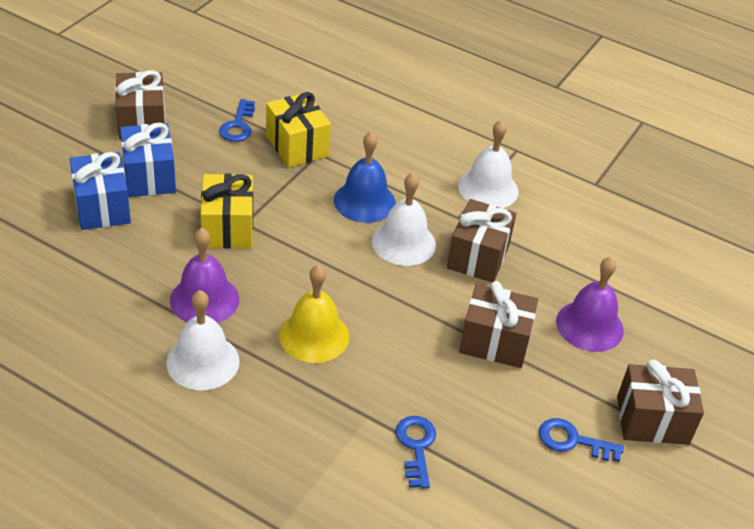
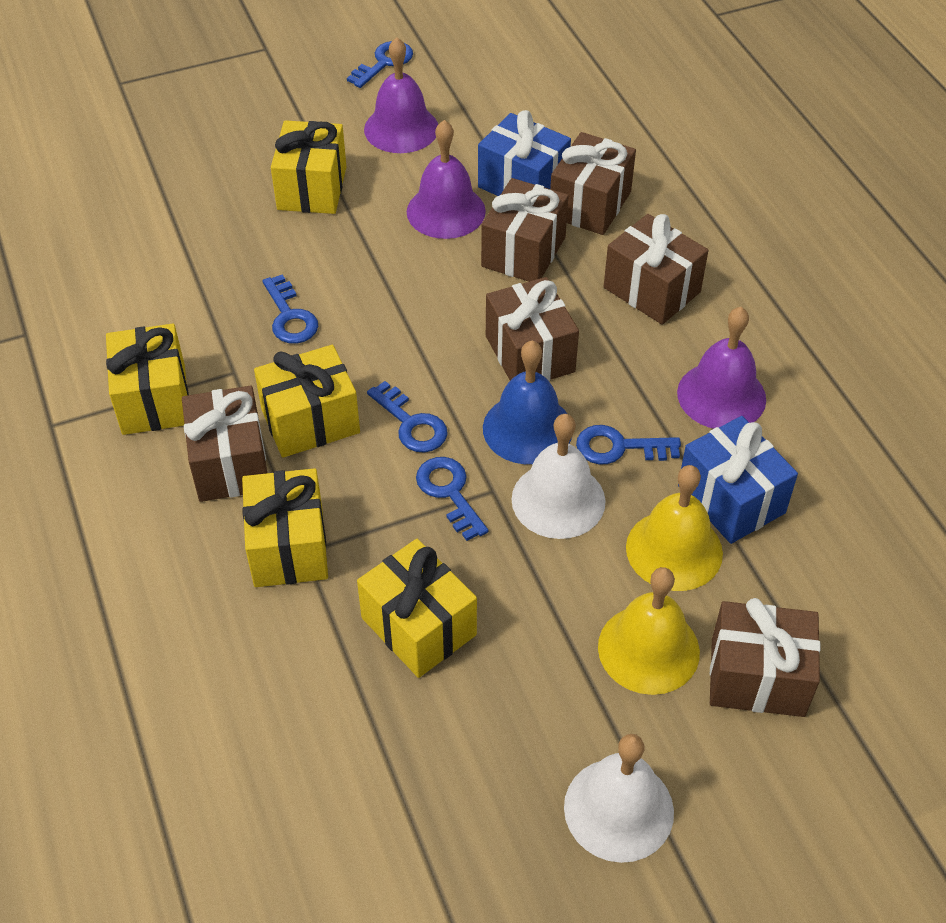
blue key: 3 -> 5
brown gift: 4 -> 6
purple bell: 2 -> 3
white bell: 3 -> 2
yellow bell: 1 -> 2
yellow gift: 2 -> 5

